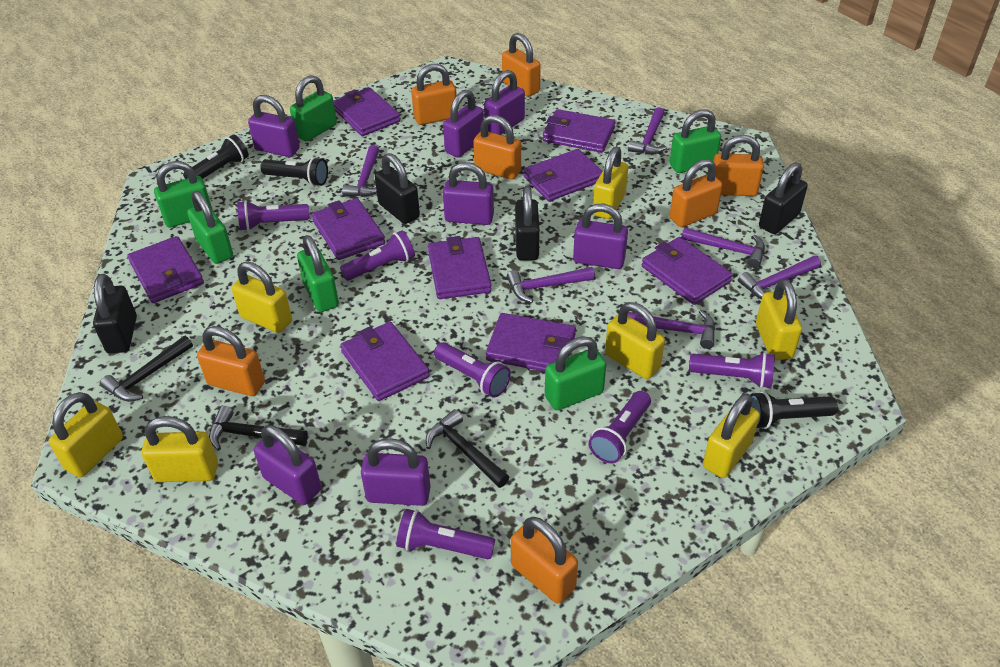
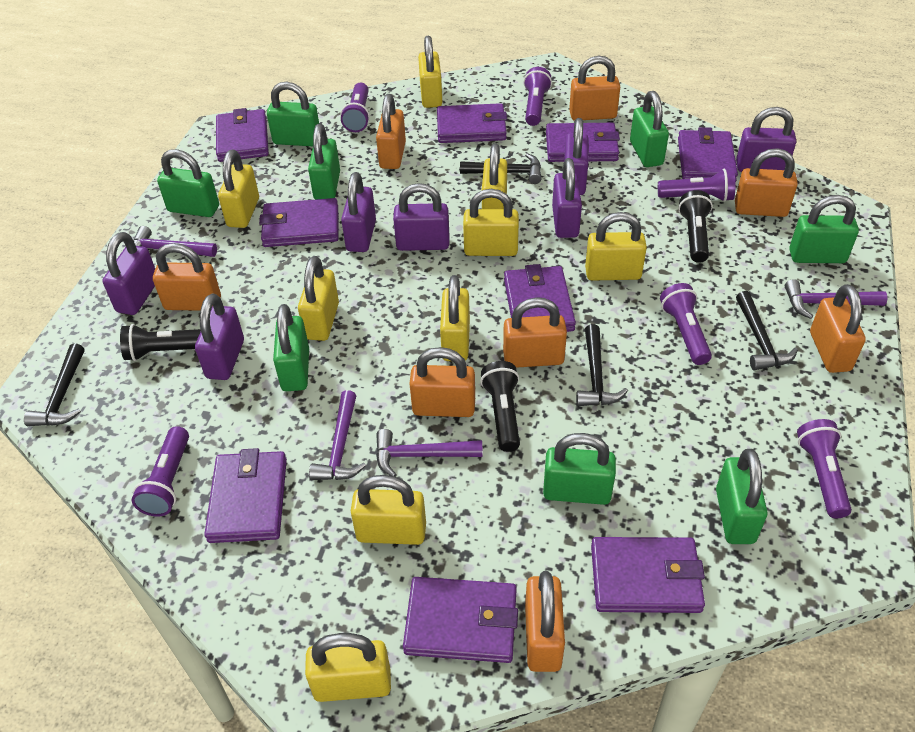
black hammer: 3 -> 4
black padlock: 4 -> 0
green padlock: 6 -> 8
orange padlock: 7 -> 8
purple hammer: 6 -> 4
yellow padlock: 7 -> 9

